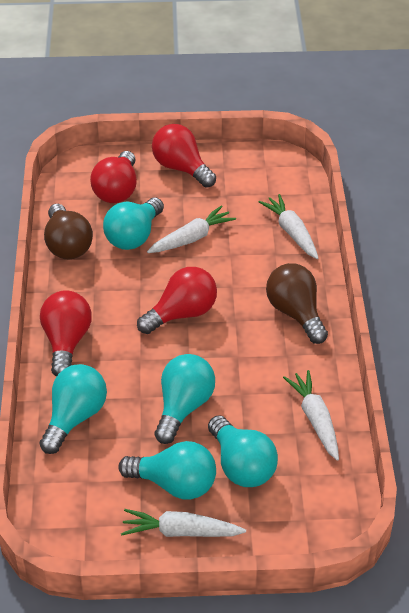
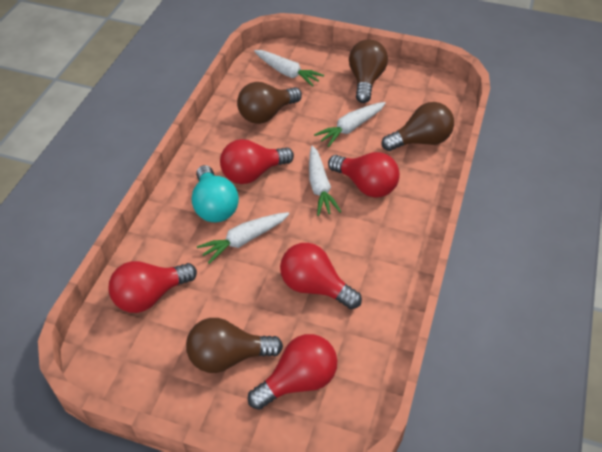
brown light bulb: 2 -> 4
red light bulb: 4 -> 5
turquoise light bulb: 5 -> 1

